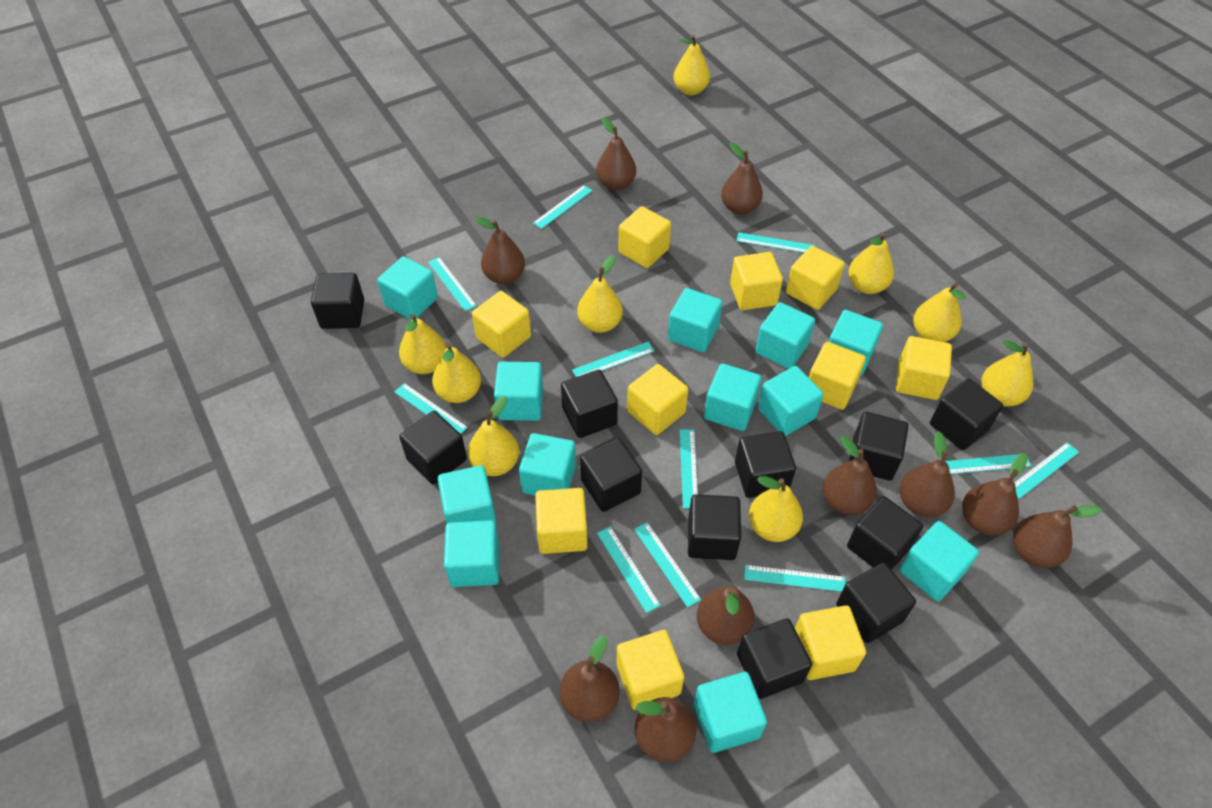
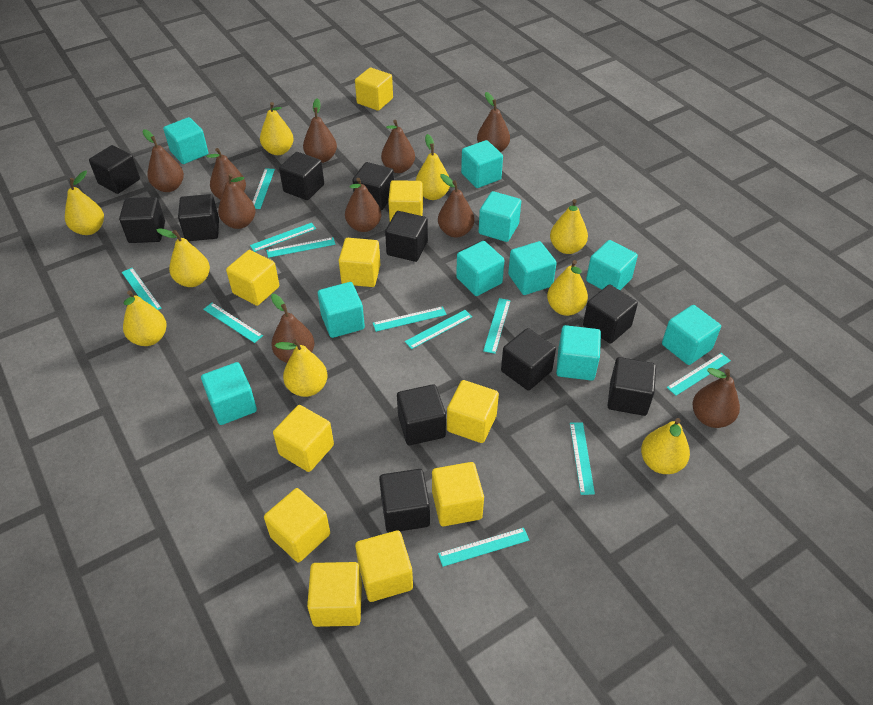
turquoise cube: 12 -> 10

